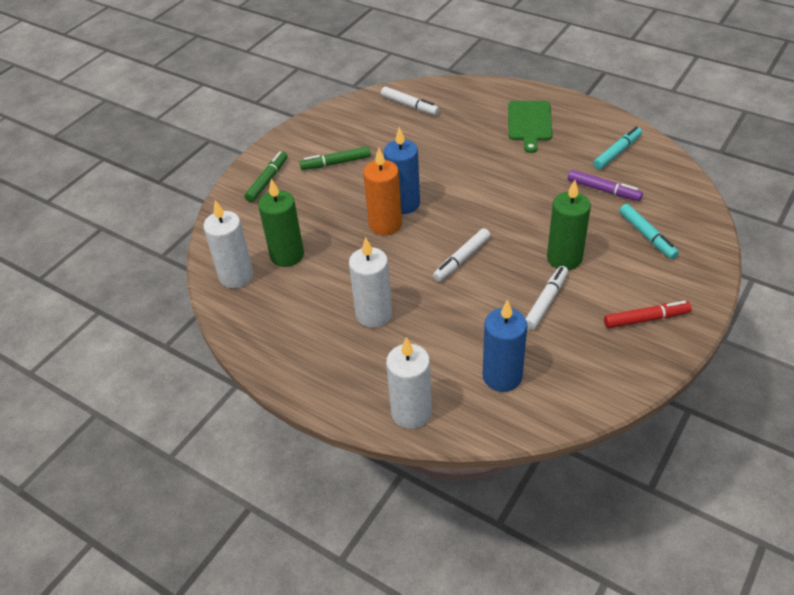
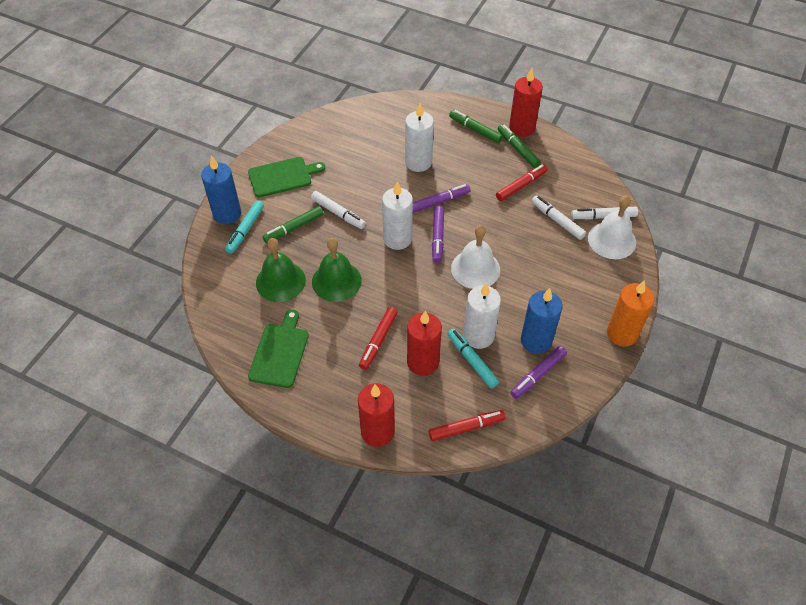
green bell: 0 -> 2
green candle: 2 -> 0
green cutting board: 1 -> 2
green marker: 2 -> 3
purple marker: 1 -> 3
red candle: 0 -> 3
red marker: 1 -> 3
white bell: 0 -> 2

